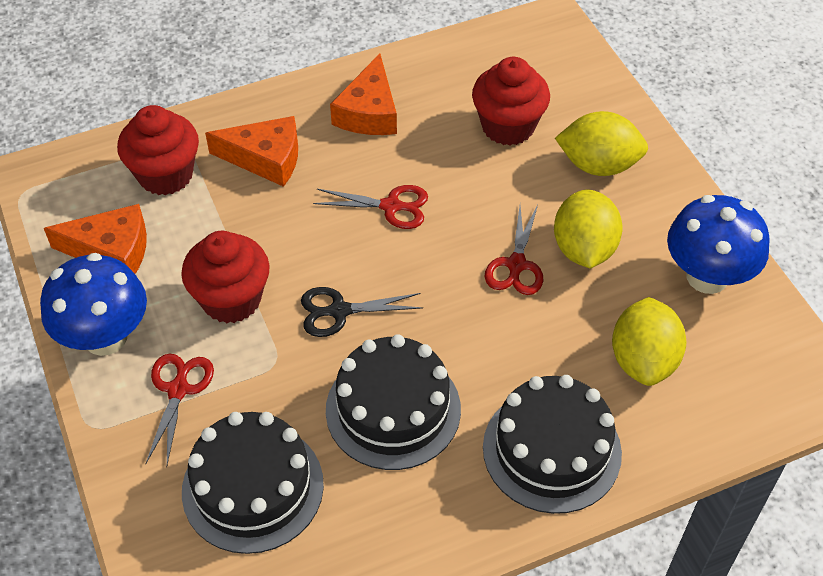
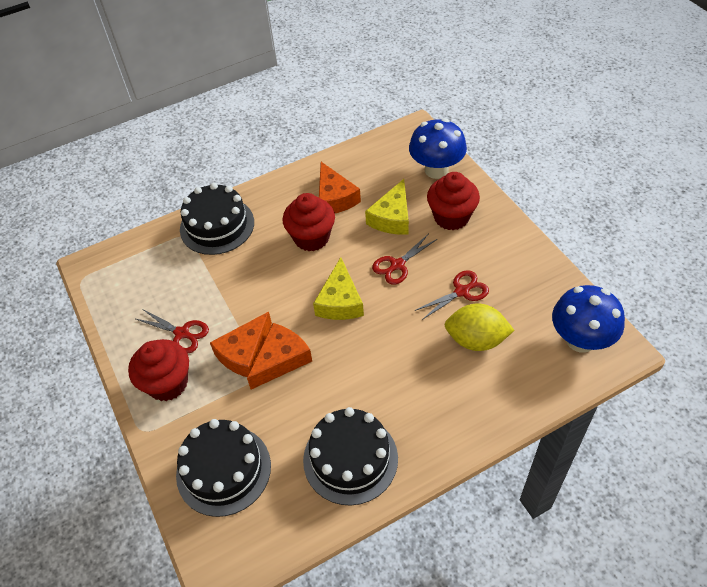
black scissors: 1 -> 0
yellow cheese: 0 -> 2
yellow lemon: 3 -> 1

